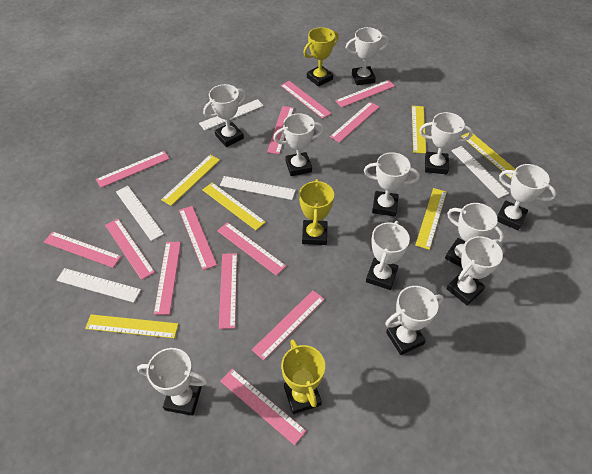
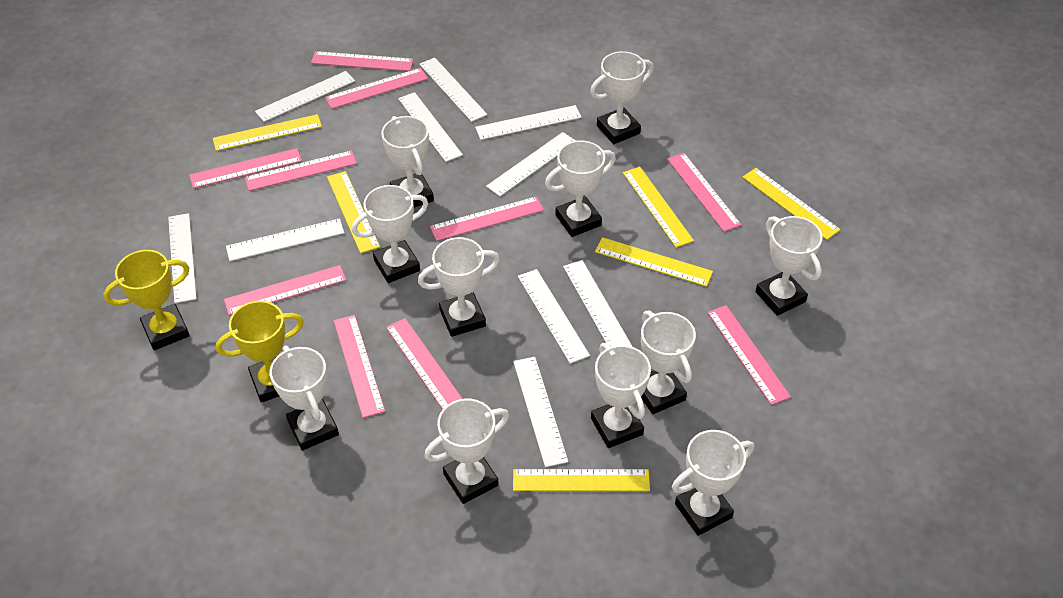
pink ruler: 13 -> 10
white ruler: 5 -> 10
yellow trophy: 3 -> 2

